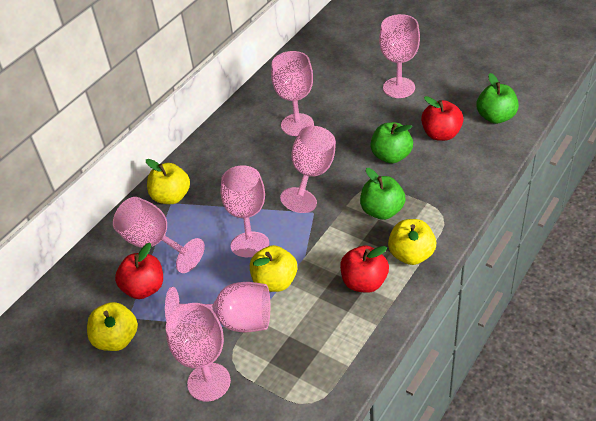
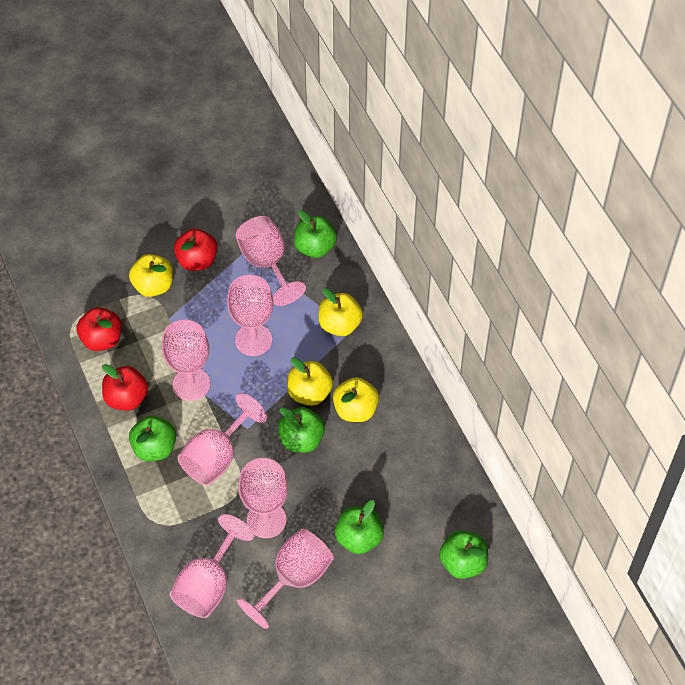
green apple: 3 -> 5

